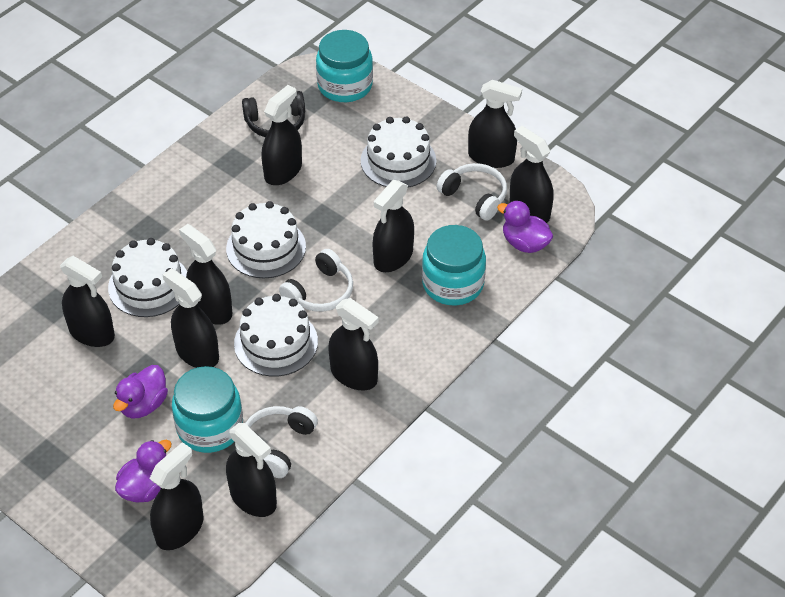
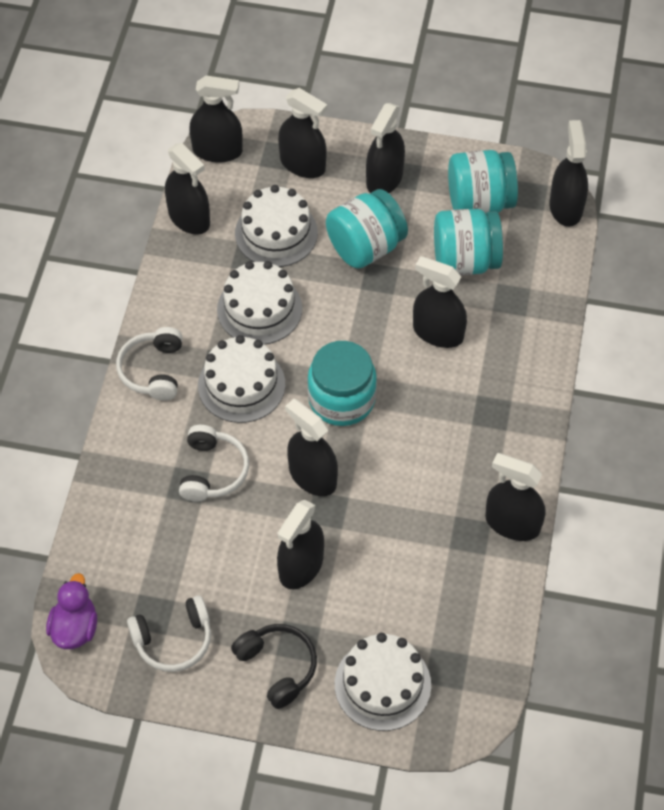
black spray bottle: 10 -> 9
purple duck: 3 -> 1
turquoise jar: 3 -> 4

